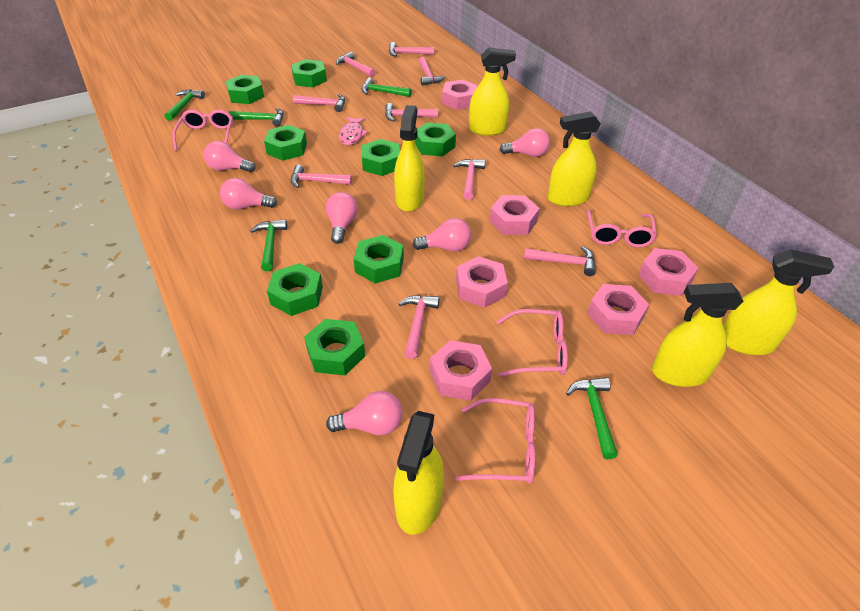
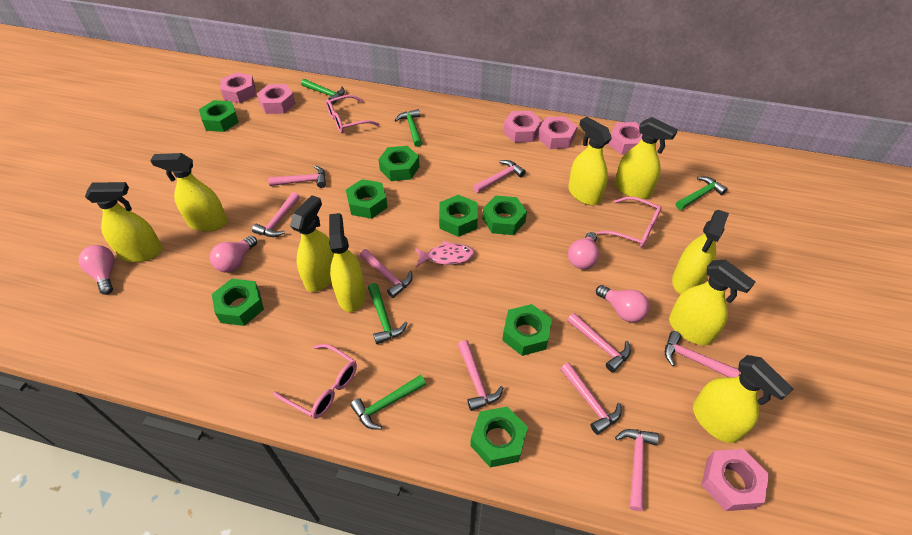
pink glasses: 4 -> 3
pink light bulb: 6 -> 4
yellow spray bottle: 6 -> 9

